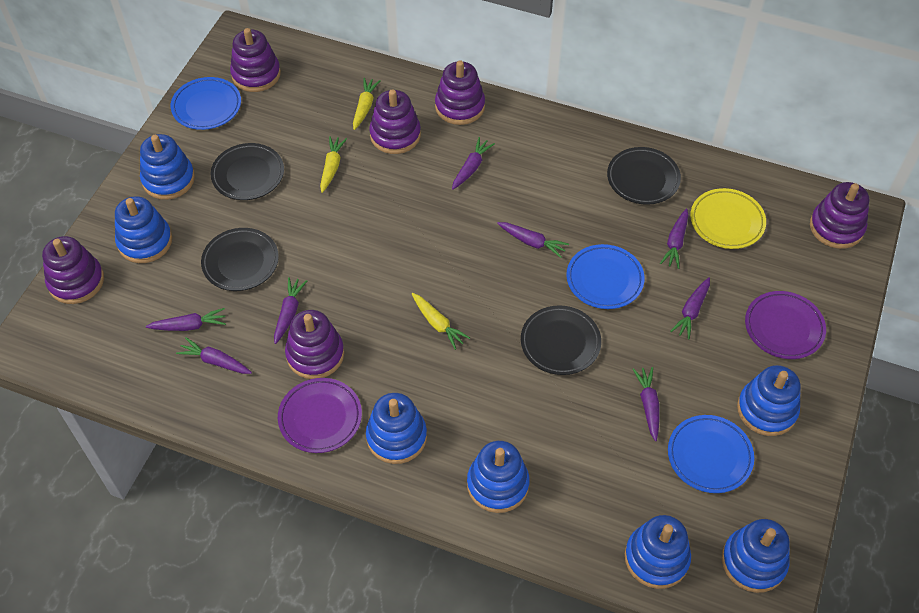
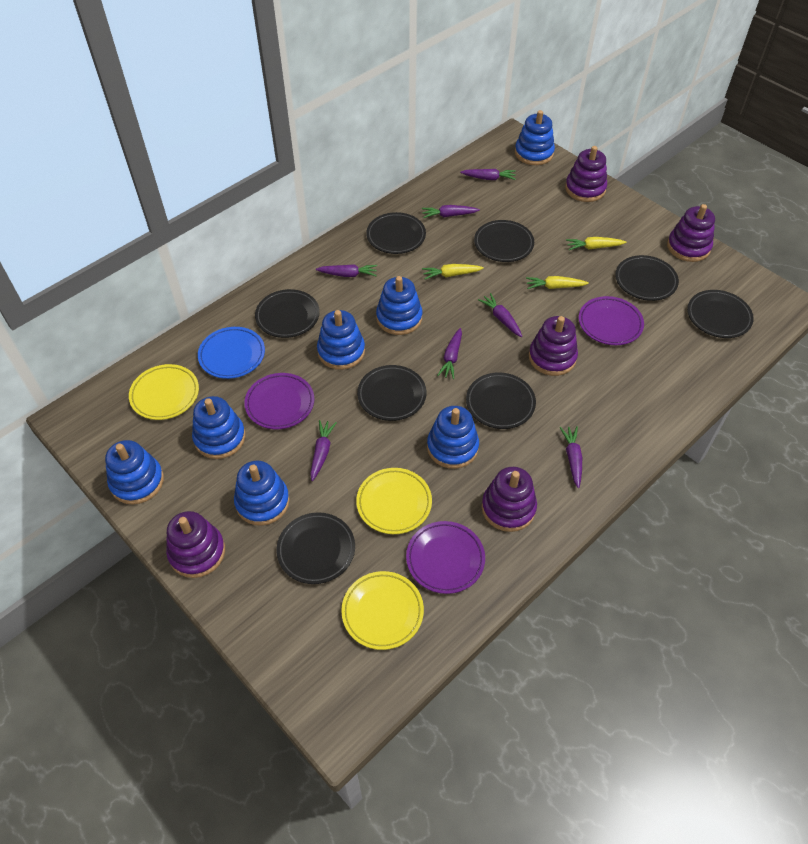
black plate: 4 -> 8
blue plate: 3 -> 1
purple carrot: 8 -> 7
purple plate: 2 -> 3
purple stacking toy: 6 -> 5
yellow plate: 1 -> 3

